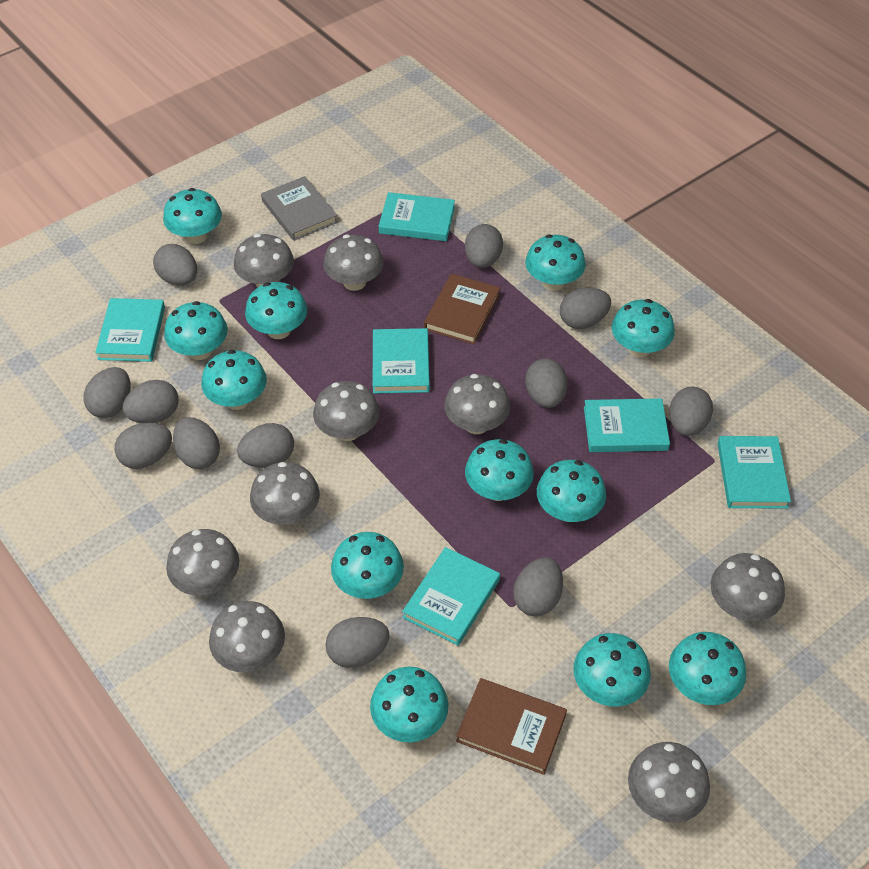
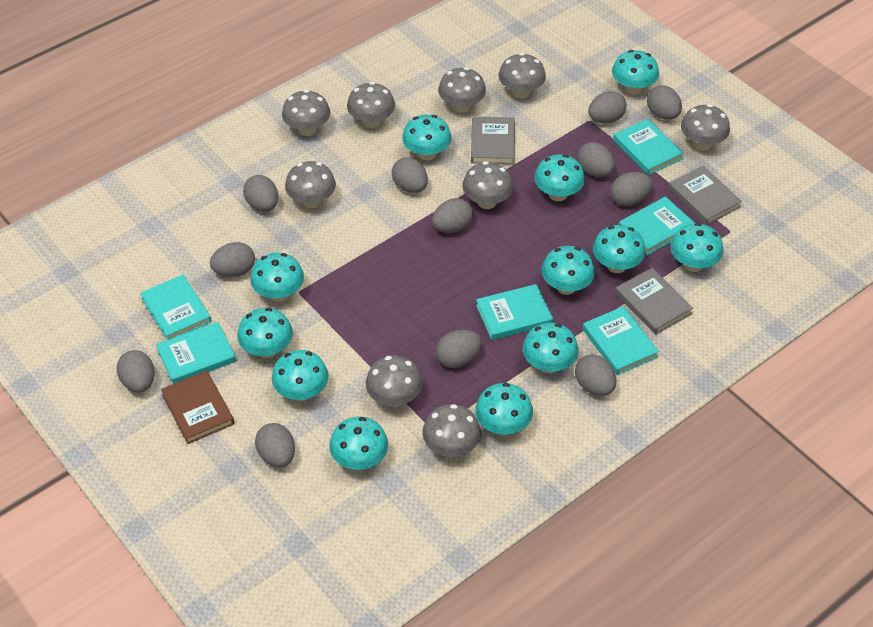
brown book: 2 -> 1
grey book: 1 -> 3

